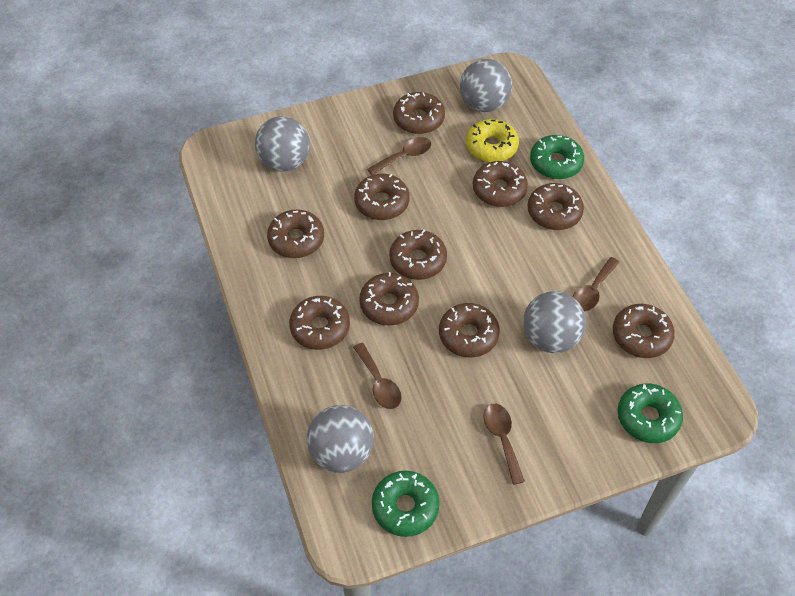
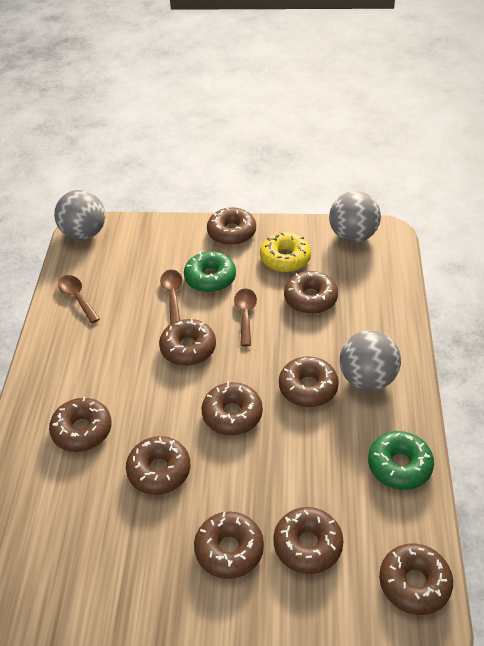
brown spoon: 4 -> 3
green donut: 3 -> 2
grey ball: 4 -> 3

